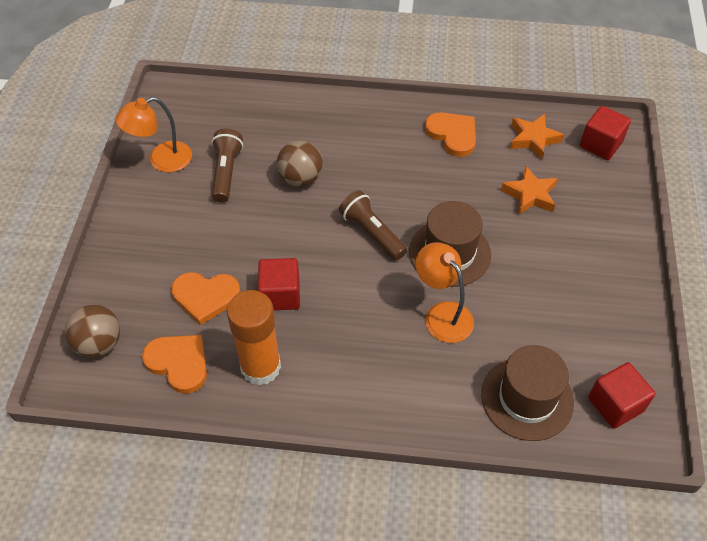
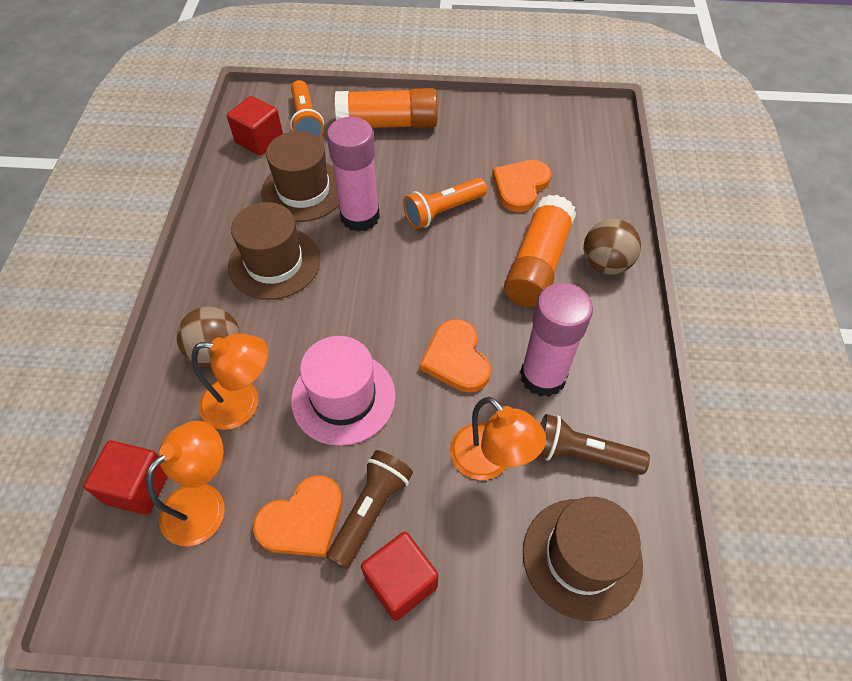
brown hat: 2 -> 3
orange flashlight: 0 -> 2
orange glue stick: 1 -> 2
orange lamp: 2 -> 3
orange star: 2 -> 0
pink glue stick: 0 -> 2
pink hat: 0 -> 1

